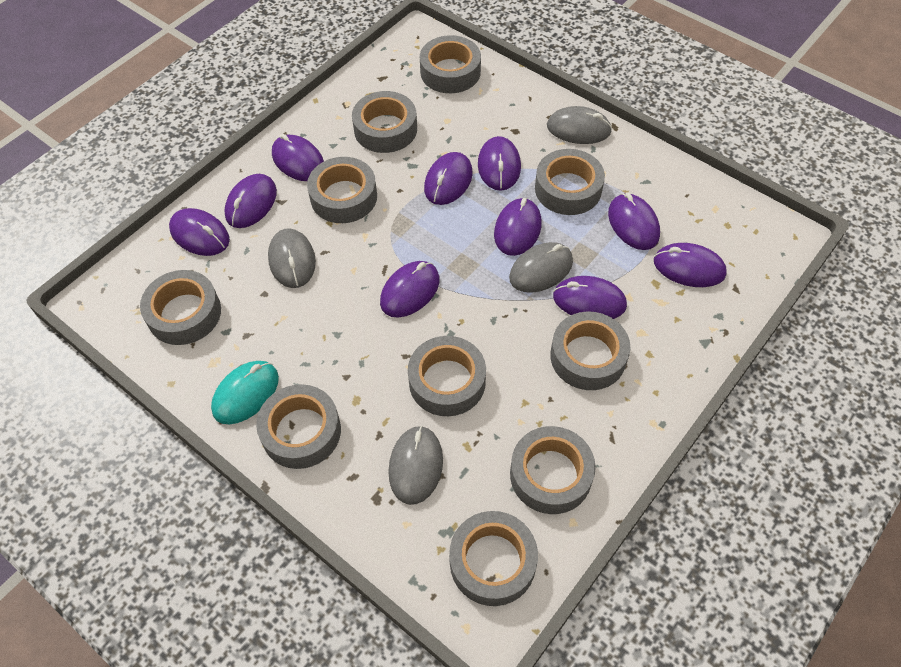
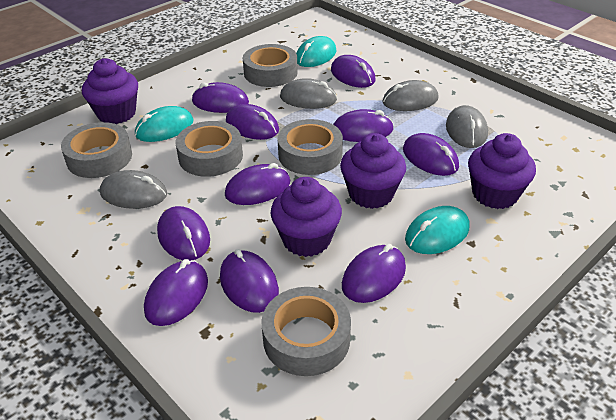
grey tape: 10 -> 5
purple cupcake: 0 -> 4
turquoise mouse: 1 -> 3

